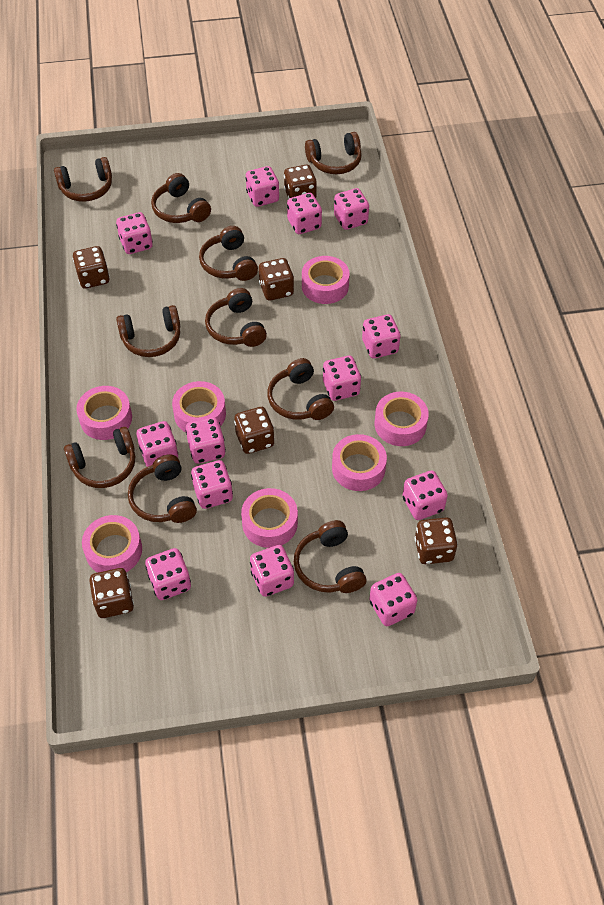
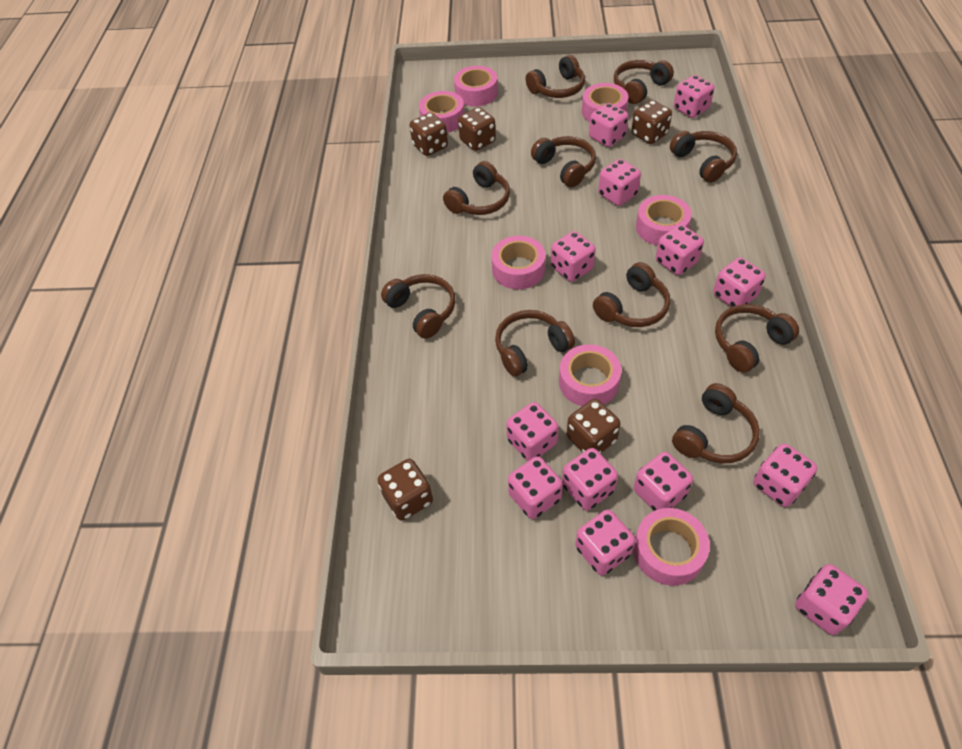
brown dice: 6 -> 5

